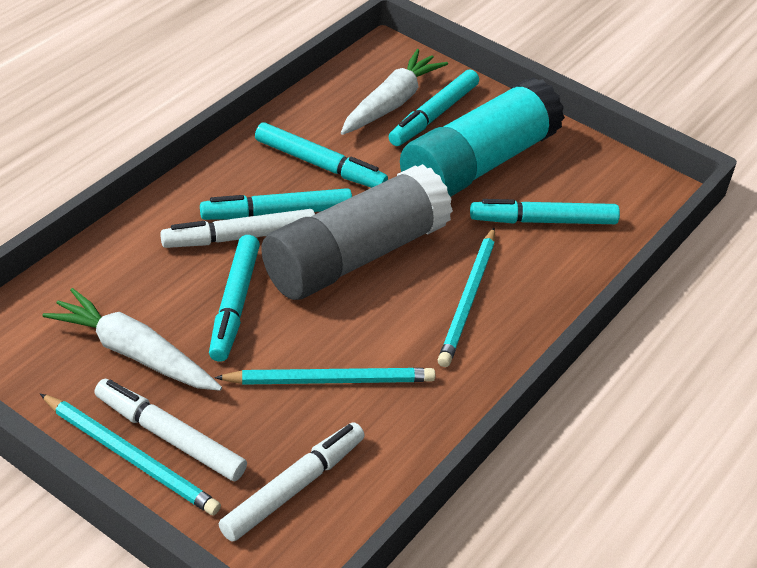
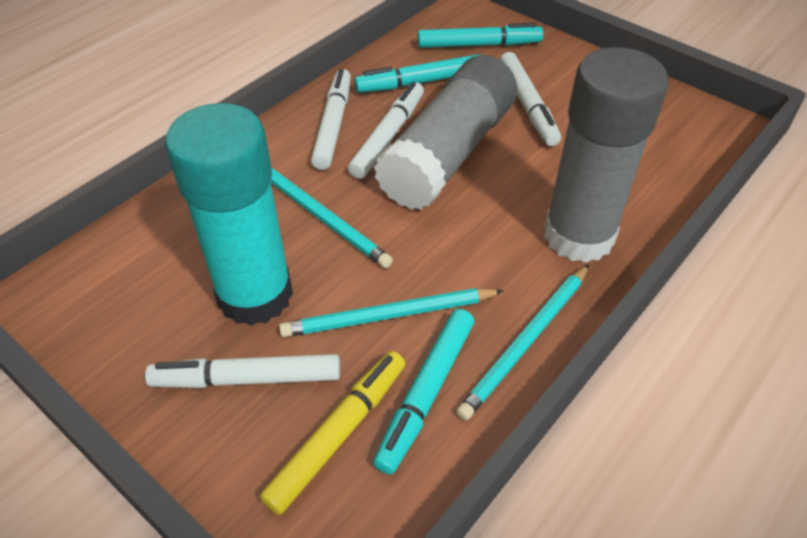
grey glue stick: 1 -> 2
turquoise marker: 5 -> 3
white carrot: 2 -> 0
white marker: 3 -> 4
yellow marker: 0 -> 1

